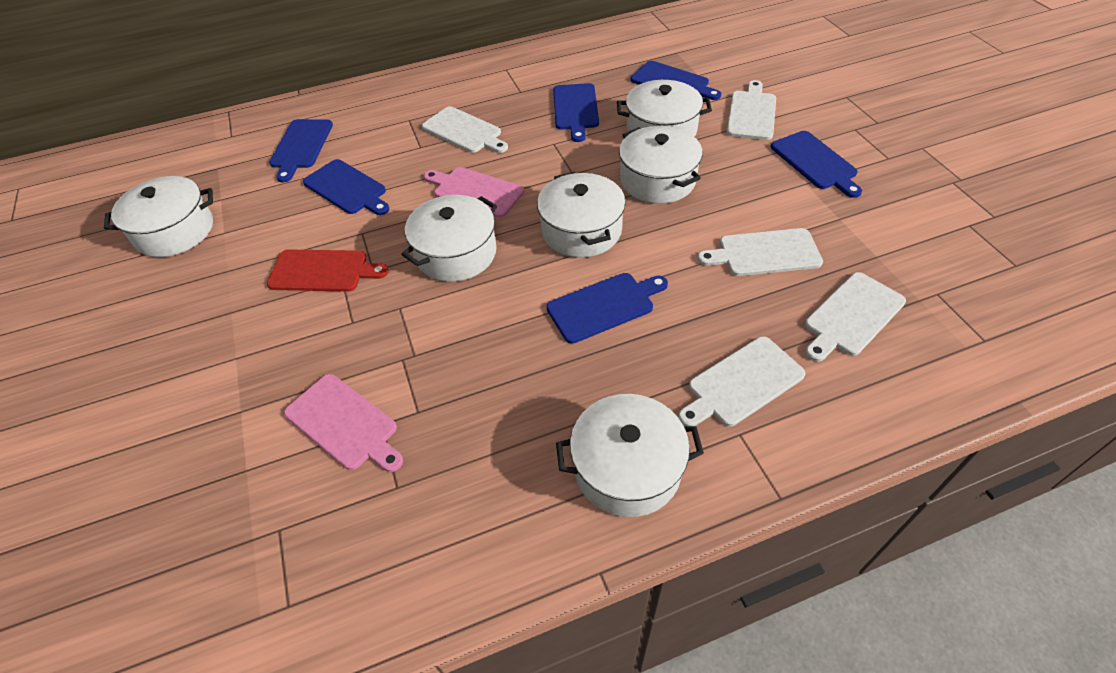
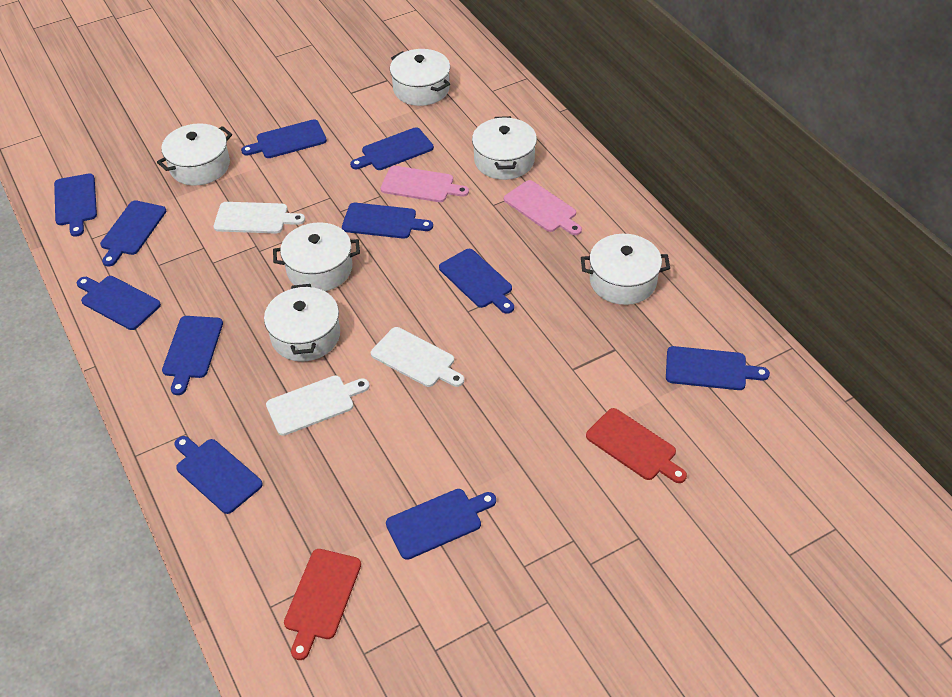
blue cutting board: 6 -> 11
red cutting board: 1 -> 2
white cutting board: 5 -> 3

